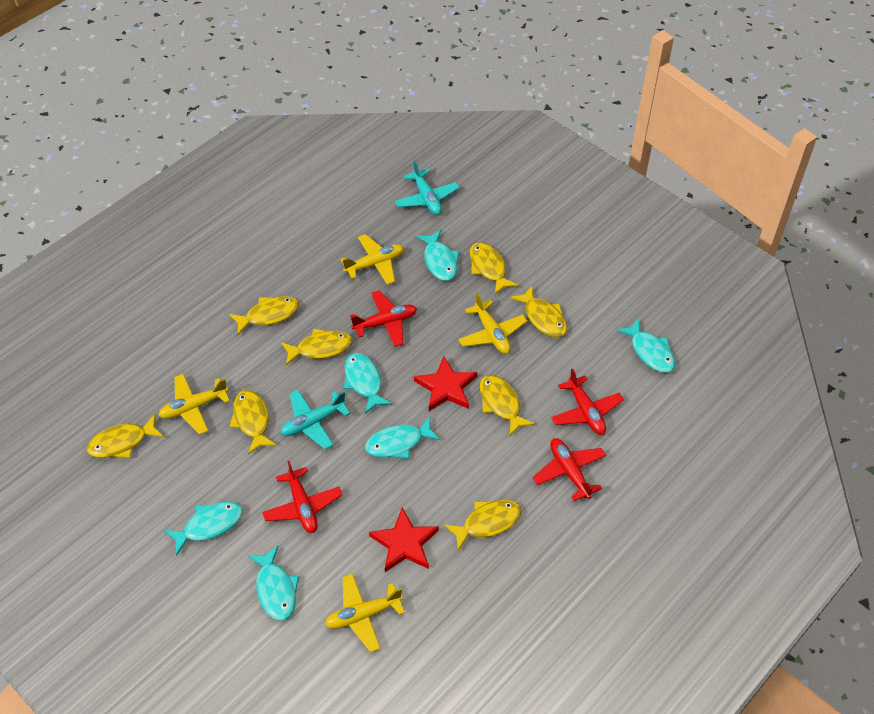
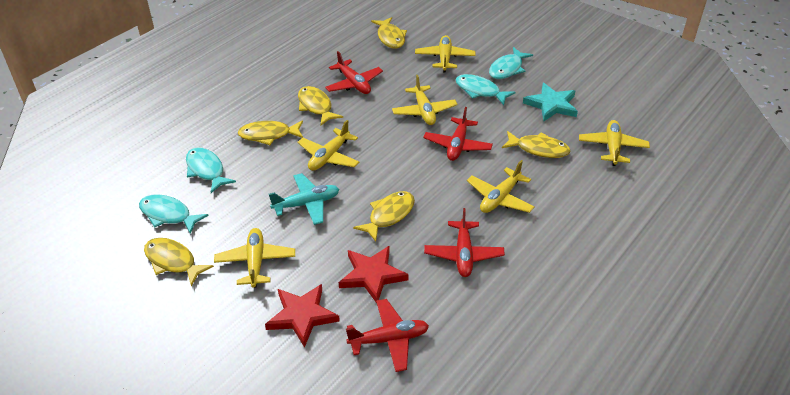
turquoise fish: 6 -> 4
turquoise plane: 2 -> 1
turquoise star: 0 -> 1
yellow fish: 8 -> 6
yellow plane: 4 -> 6

